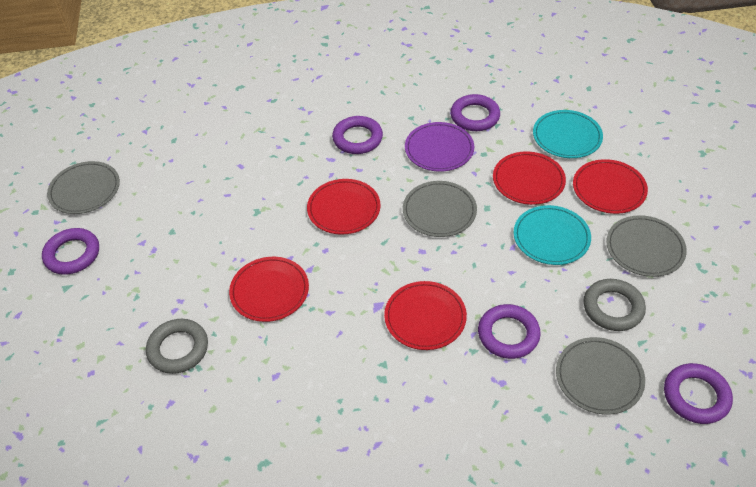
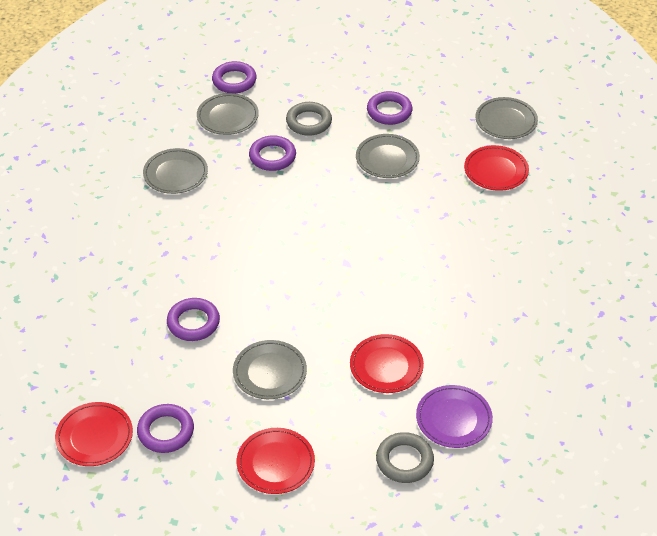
grey plate: 4 -> 5
red plate: 5 -> 4
turquoise plate: 2 -> 0

